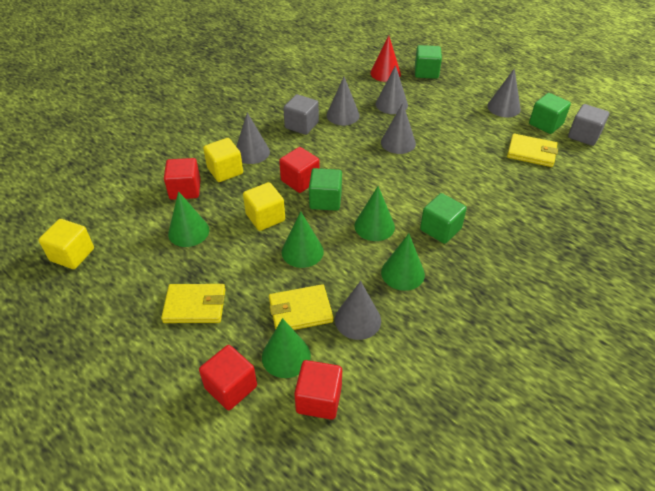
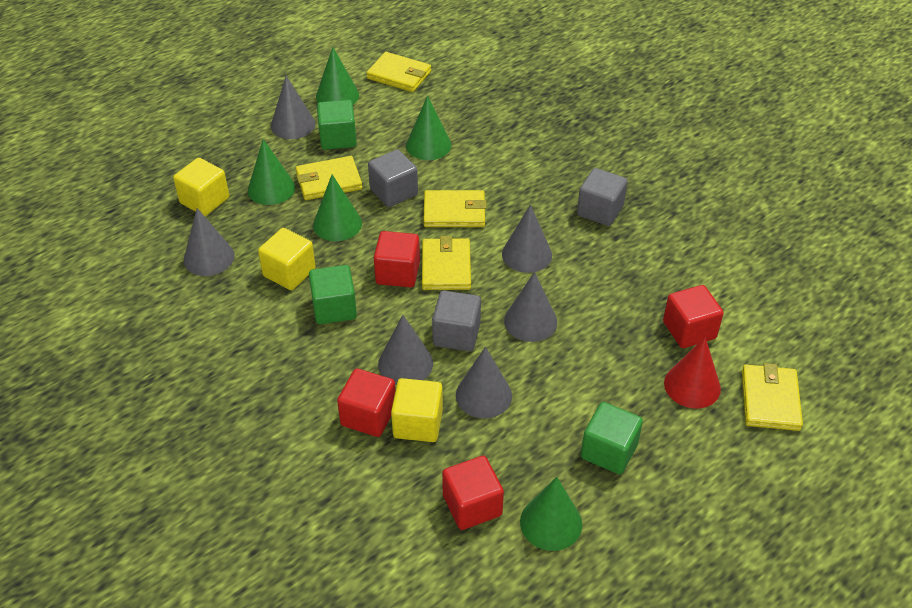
green cube: 4 -> 3
grey cube: 2 -> 3
yellow wallet: 3 -> 5

